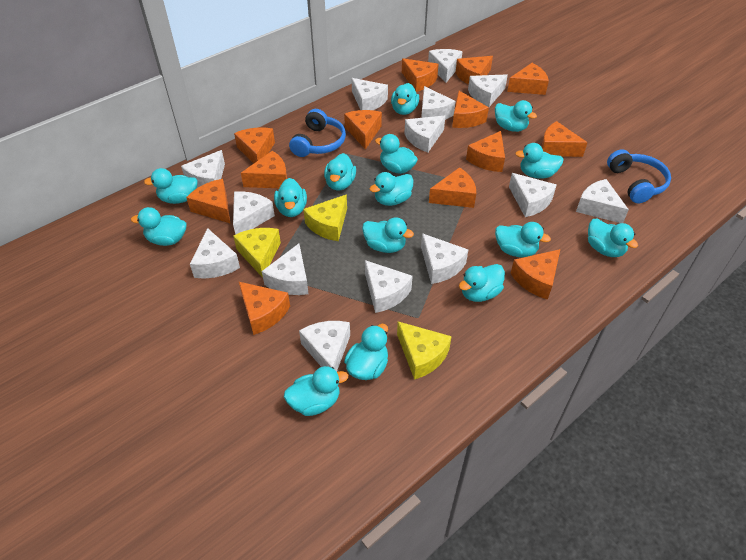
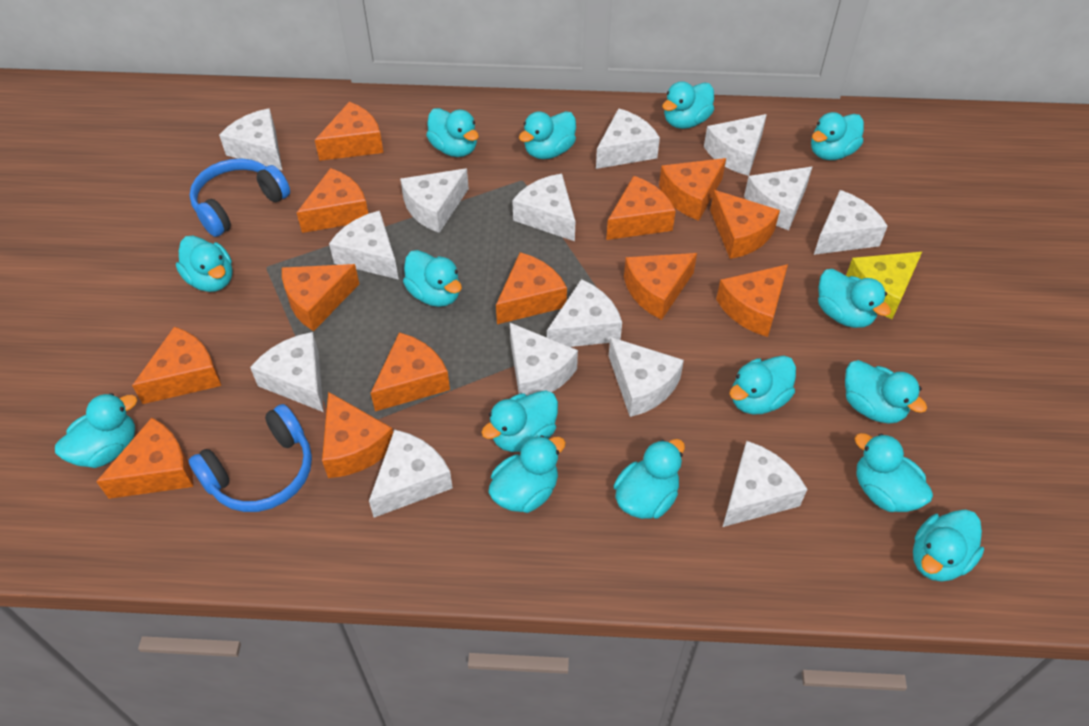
yellow cheese: 3 -> 1

